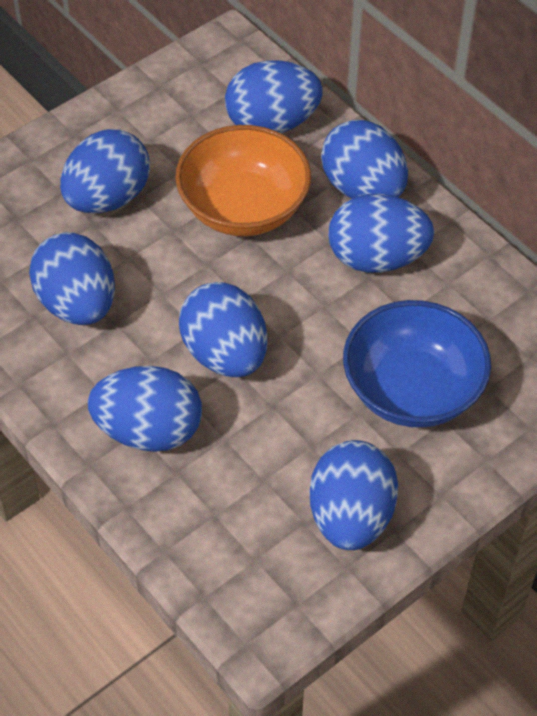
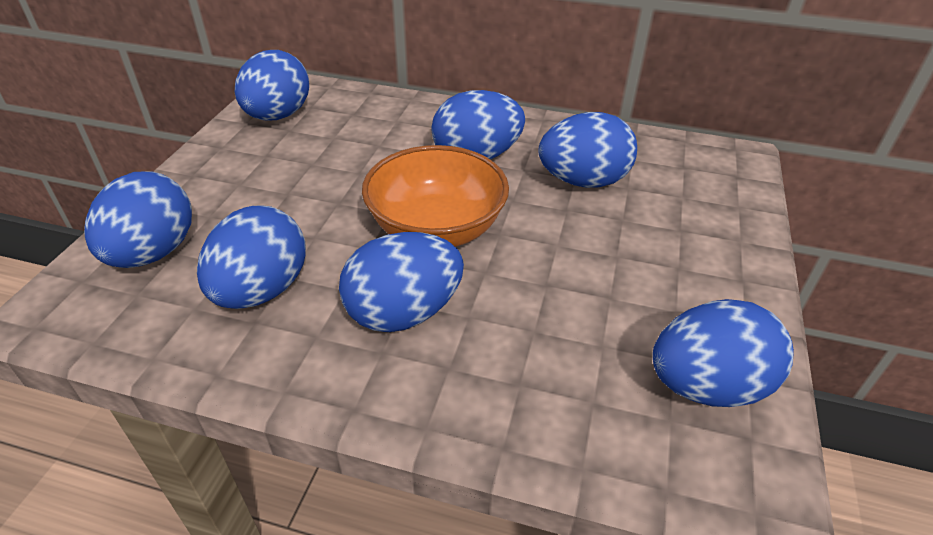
blue bowl: 1 -> 0
blue egg: 8 -> 7

